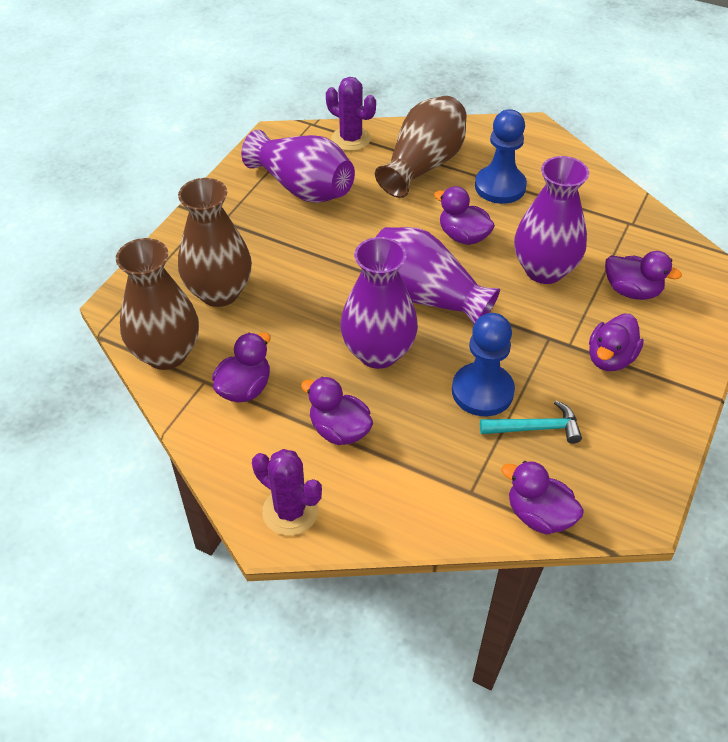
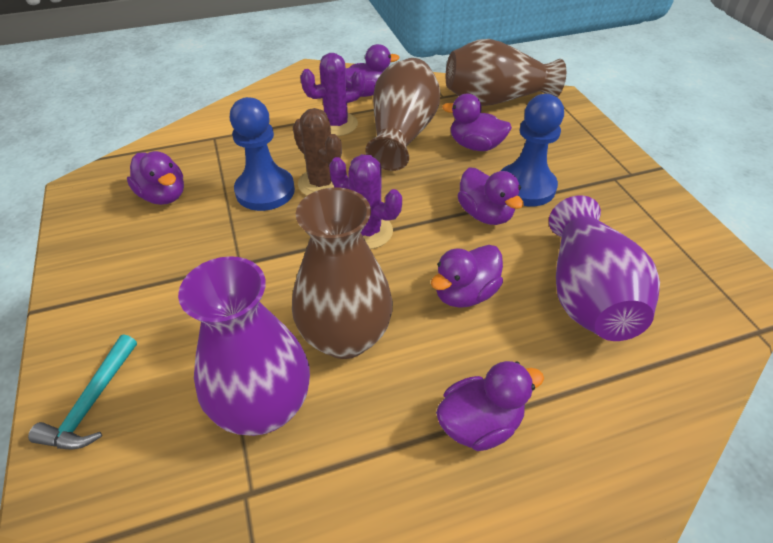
brown cactus: 0 -> 1
purple vase: 4 -> 2

